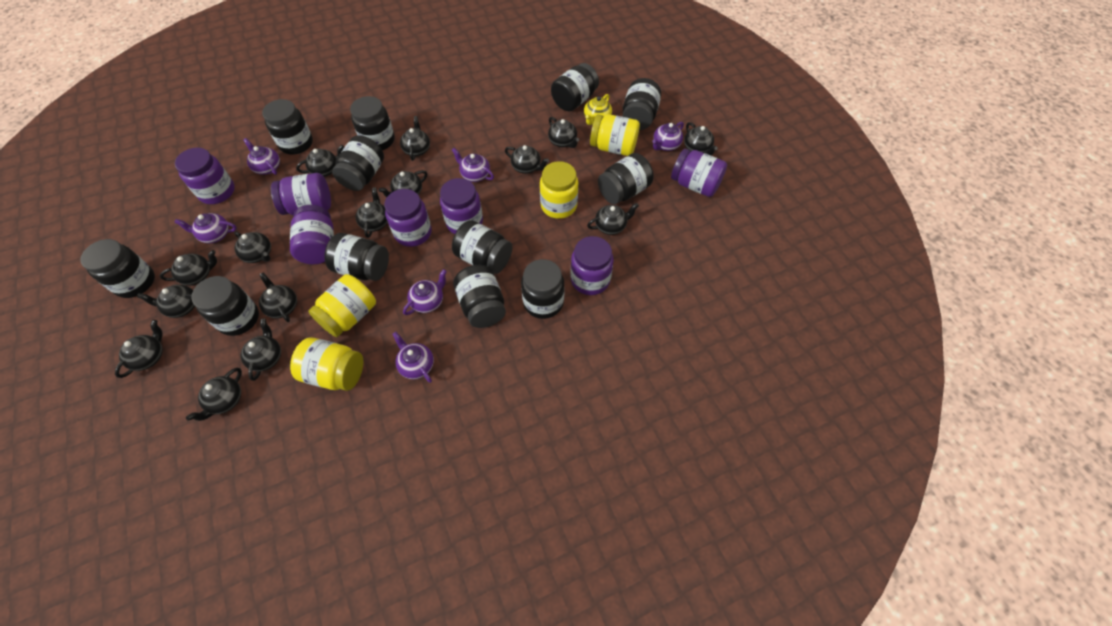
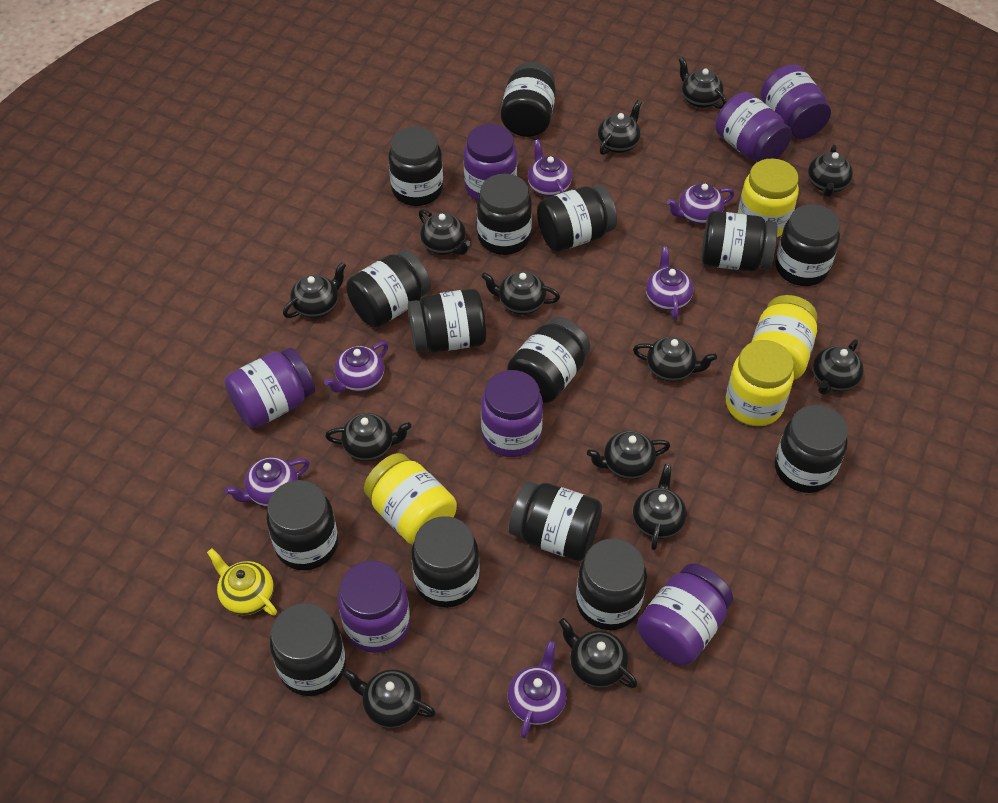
black jar: 12 -> 15
black teapot: 15 -> 13

